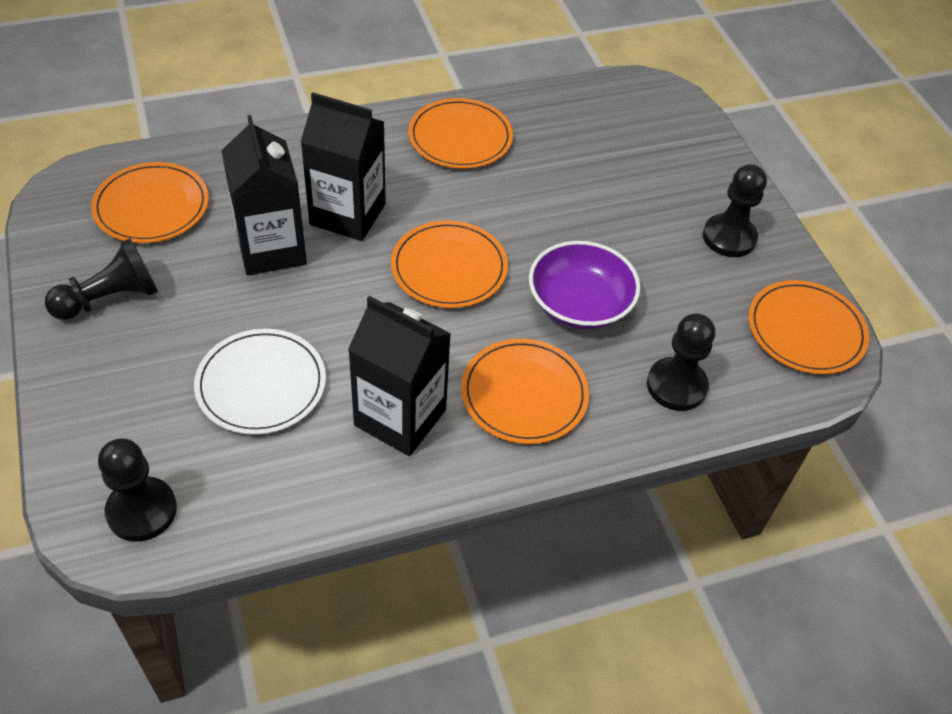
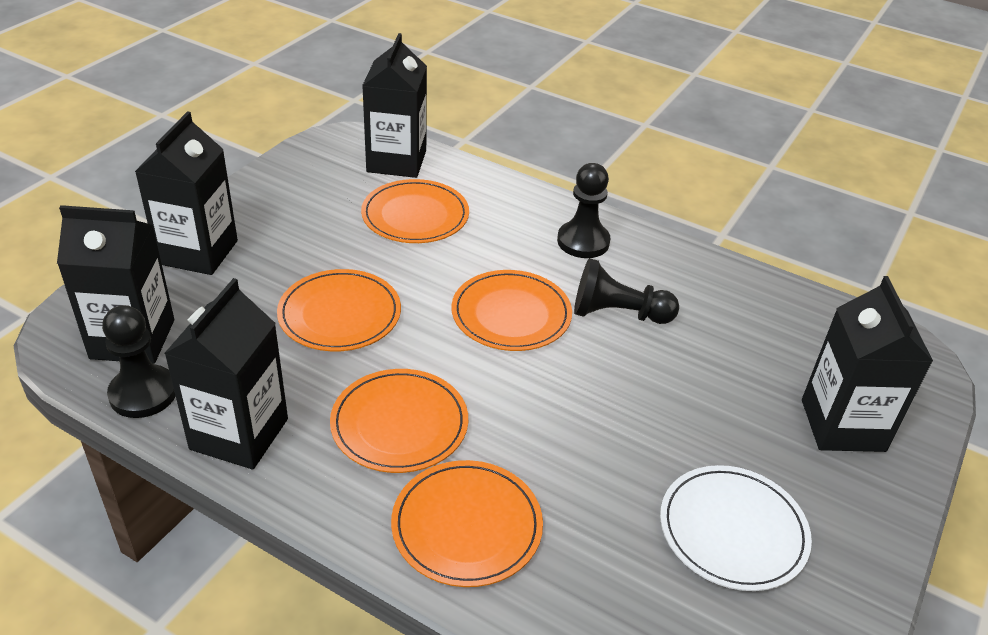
black carton: 3 -> 5
black pawn: 4 -> 3
purple bowl: 1 -> 0

